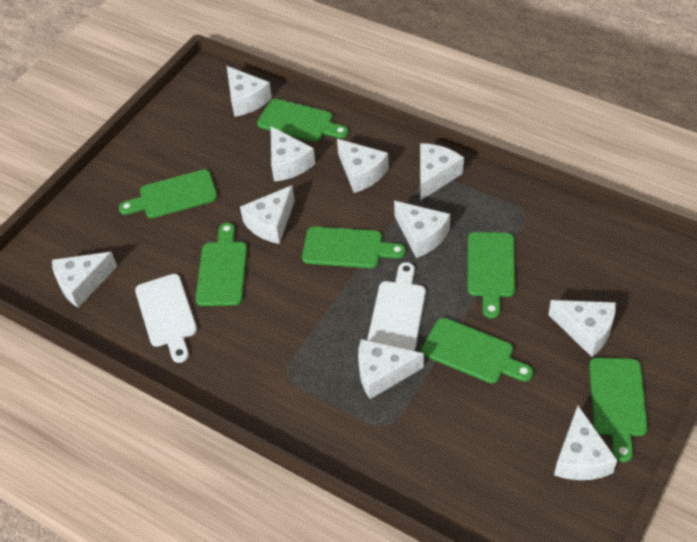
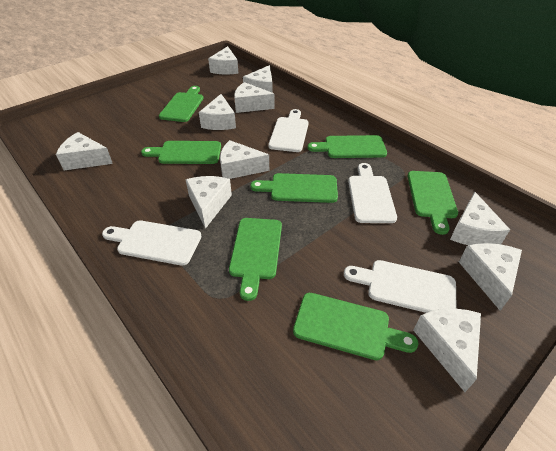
white cutting board: 2 -> 4

